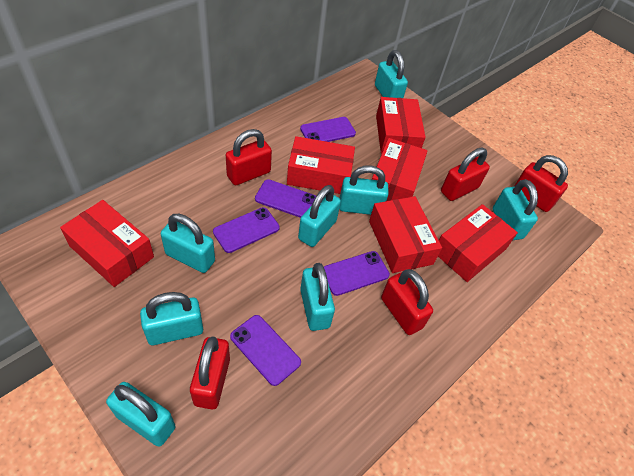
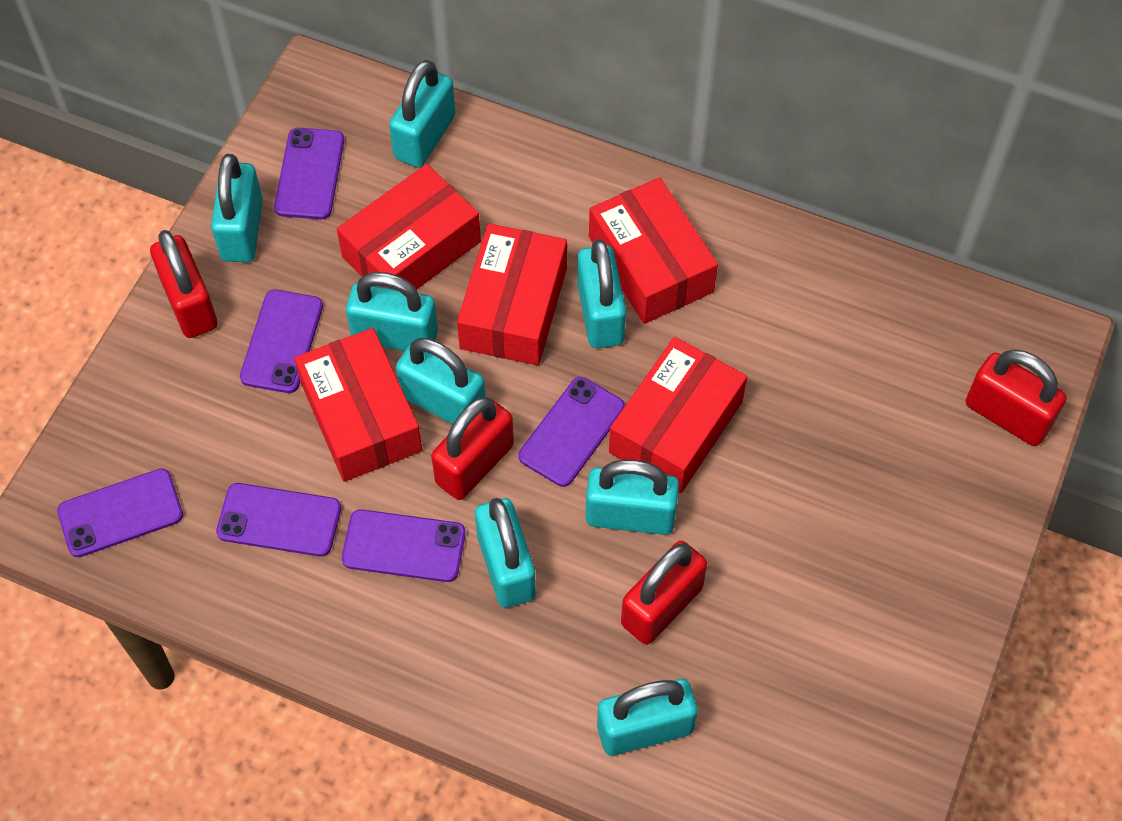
purple phone: 5 -> 6
red box: 6 -> 5
red padlock: 5 -> 4

